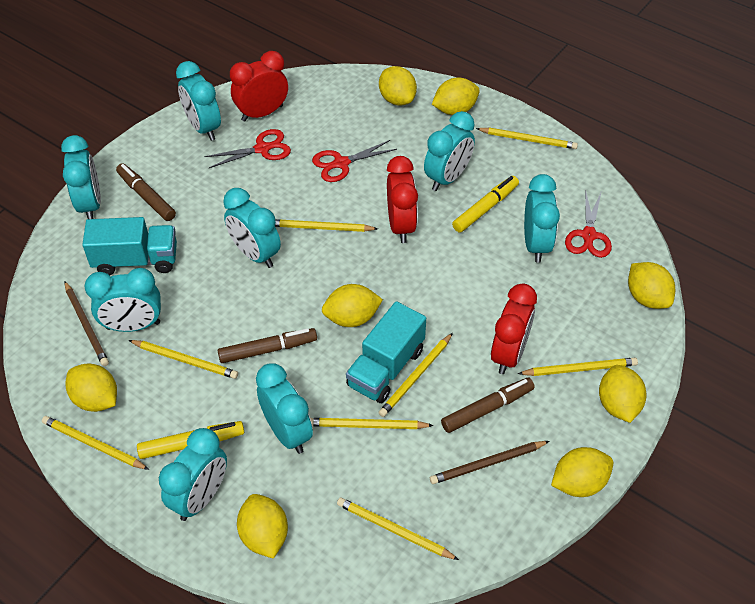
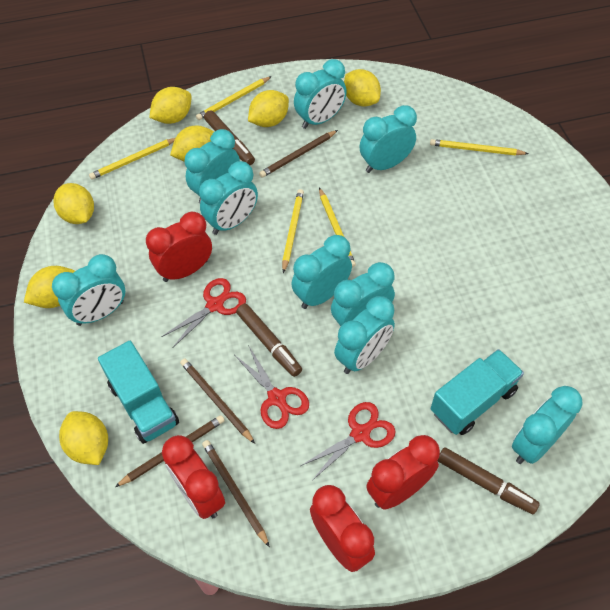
brown pencil: 2 -> 4
red clock: 3 -> 4
turquoise clock: 8 -> 9
yellow lemon: 8 -> 7
yellow marker: 2 -> 0
yellow pencil: 8 -> 5

